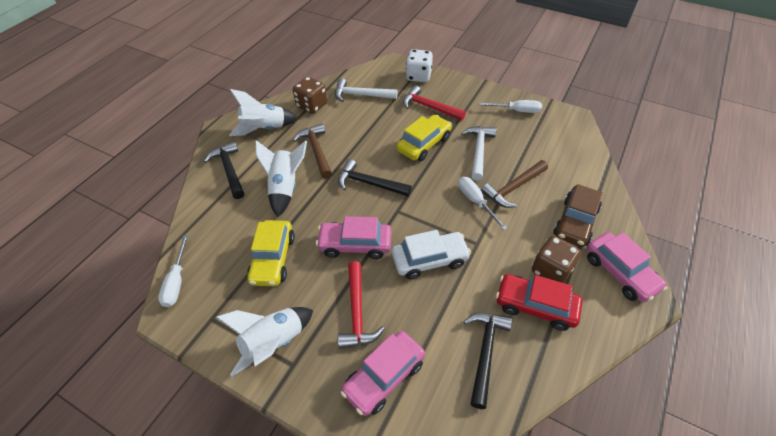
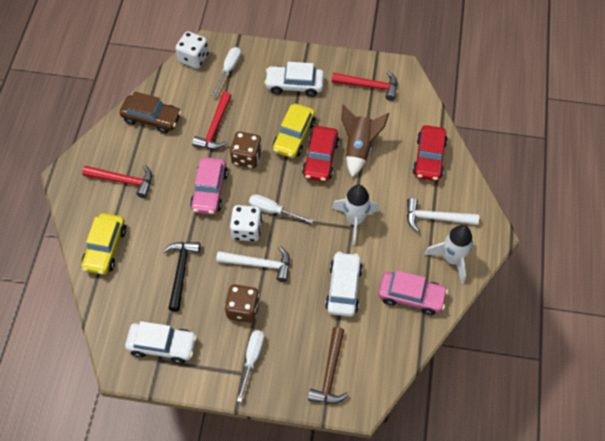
black hammer: 3 -> 1
brown hammer: 2 -> 1
brown rocket: 0 -> 1
pink car: 3 -> 2
red car: 1 -> 2
red hammer: 2 -> 3
white car: 1 -> 3
white dice: 1 -> 2
white rocket: 3 -> 2

